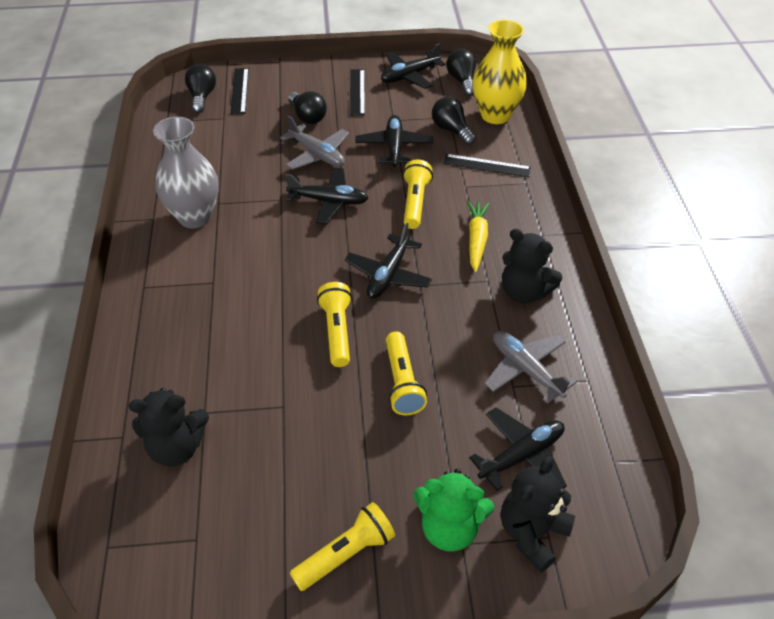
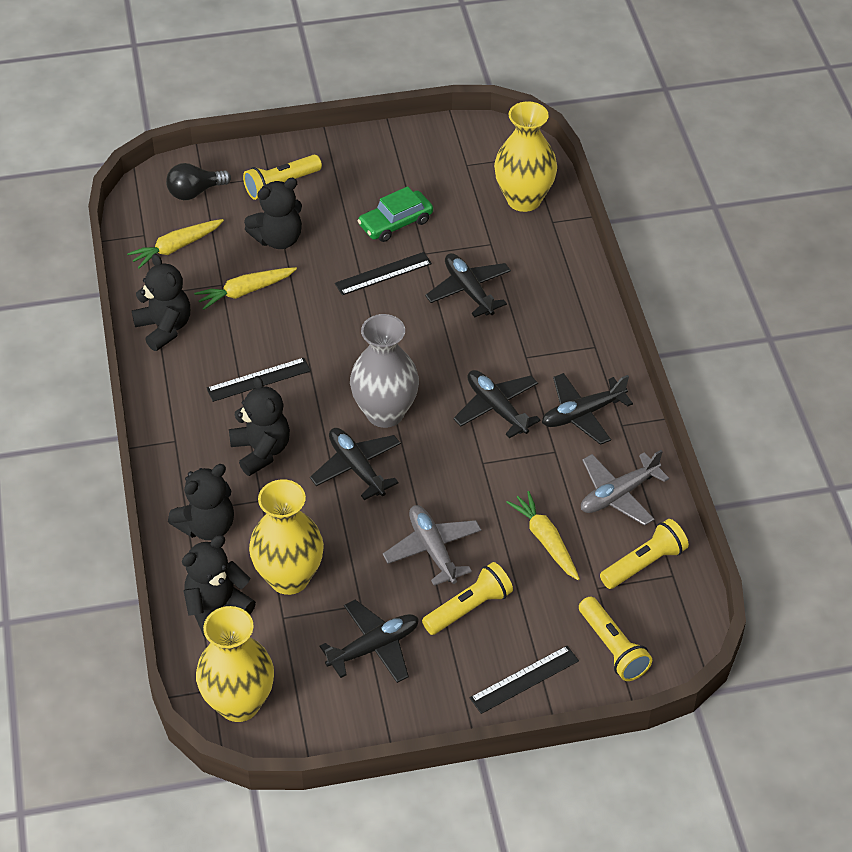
black light bulb: 4 -> 1
black teddy bear: 3 -> 5
green car: 0 -> 1
green teddy bear: 1 -> 0
yellow carrot: 1 -> 3
yellow vase: 1 -> 3

